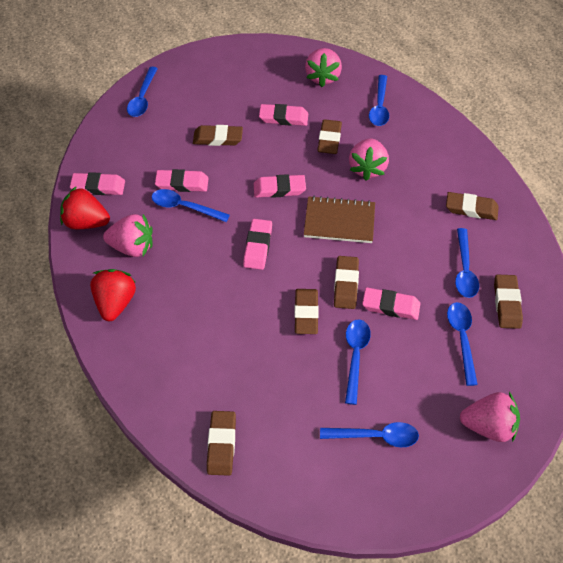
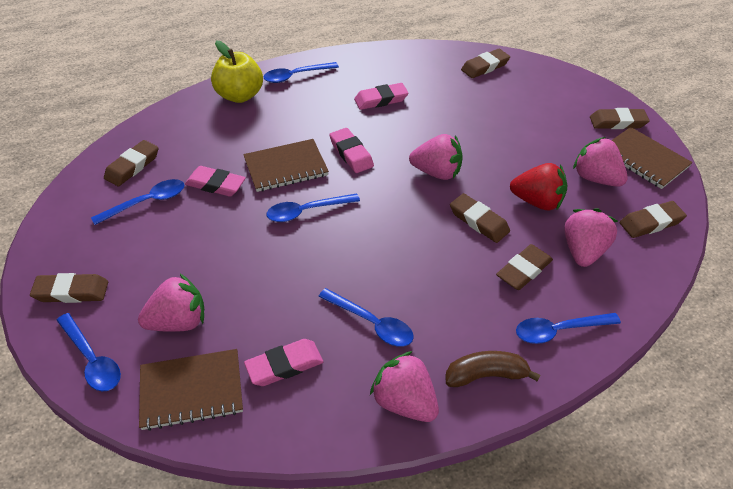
blue spoon: 7 -> 6
brown banana: 0 -> 1
brown notebook: 1 -> 3
pink eraser: 6 -> 4
pink strawberry: 4 -> 5
red strawberry: 2 -> 1
yellow apple: 0 -> 1

